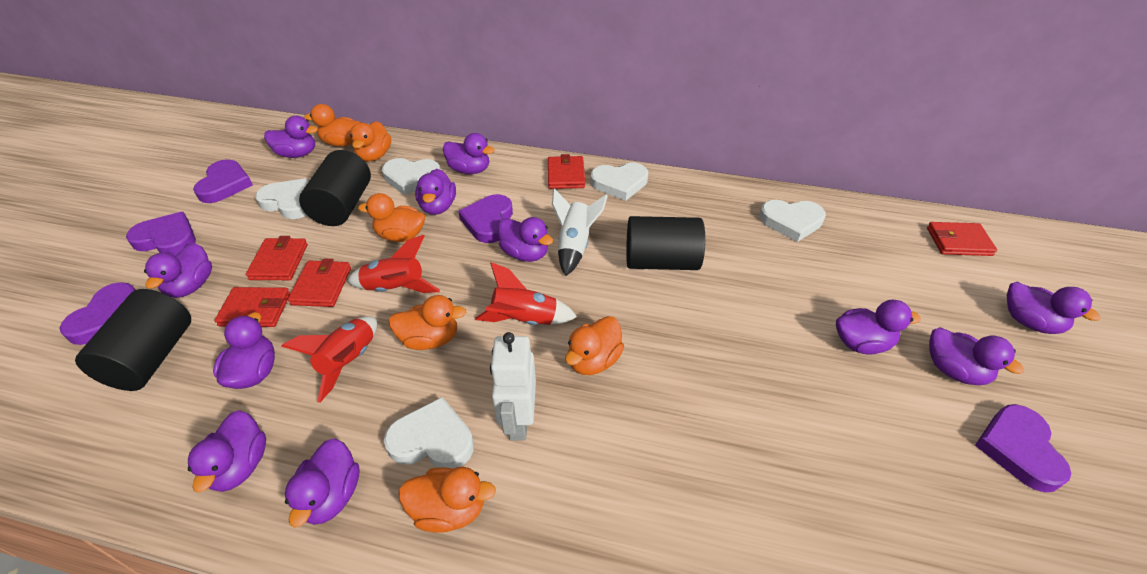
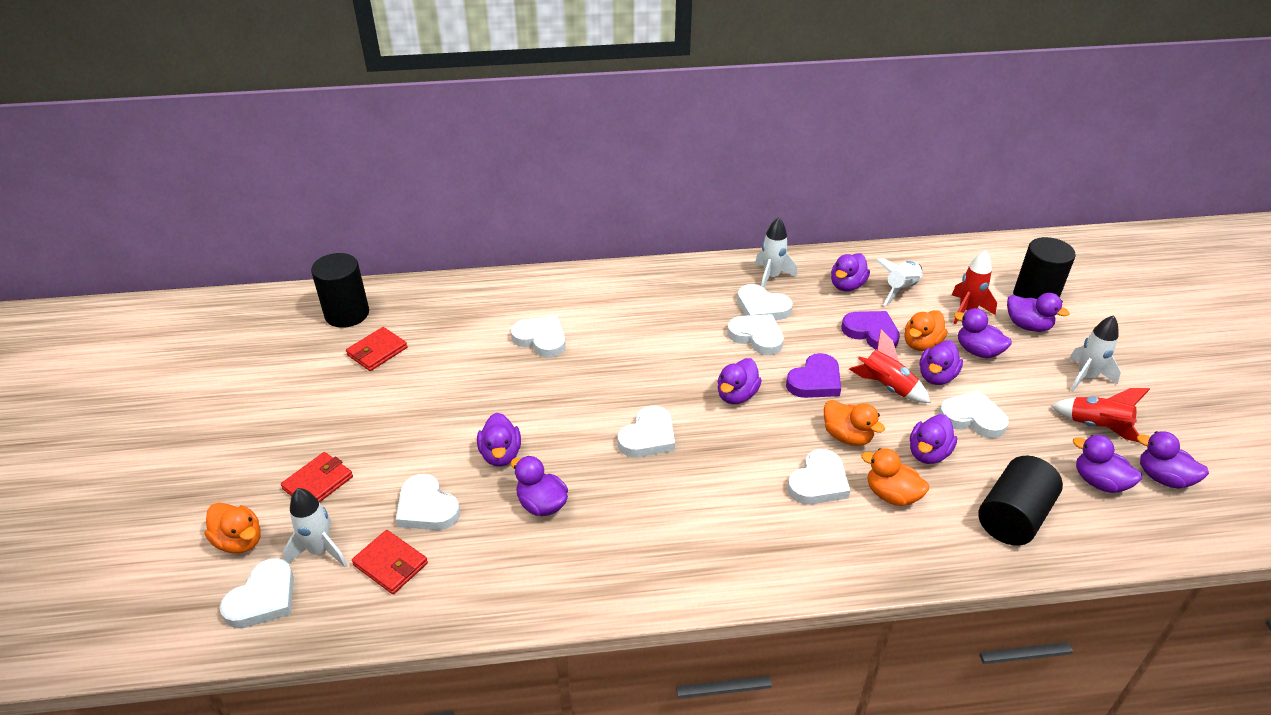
orange duck: 6 -> 4
purple duck: 11 -> 10
purple heart: 5 -> 2
red wallet: 5 -> 3
white heart: 5 -> 8
white robot: 1 -> 0
white rocket: 1 -> 4

